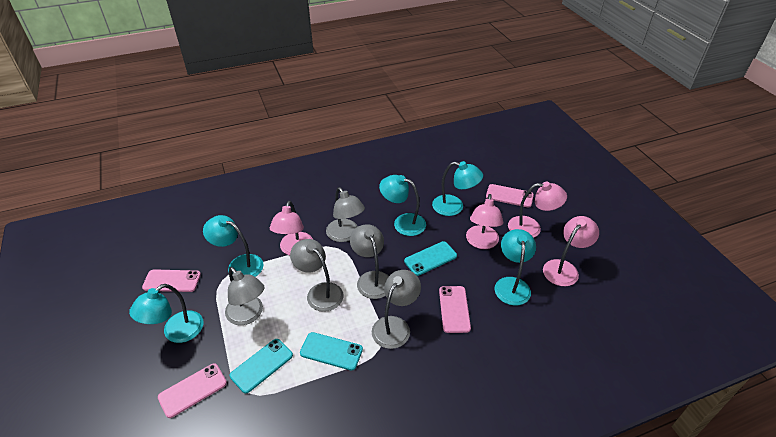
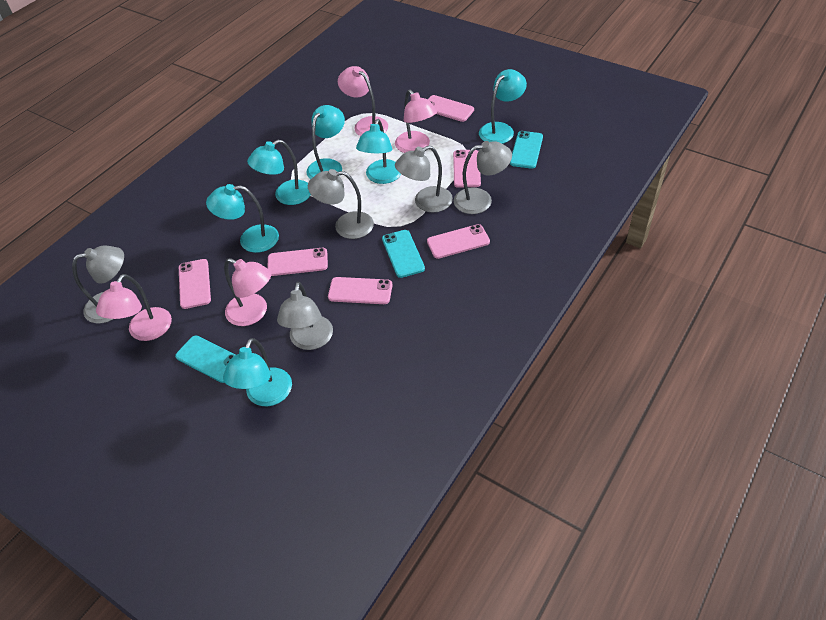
pink phone: 4 -> 6
turquoise lamp: 5 -> 6

